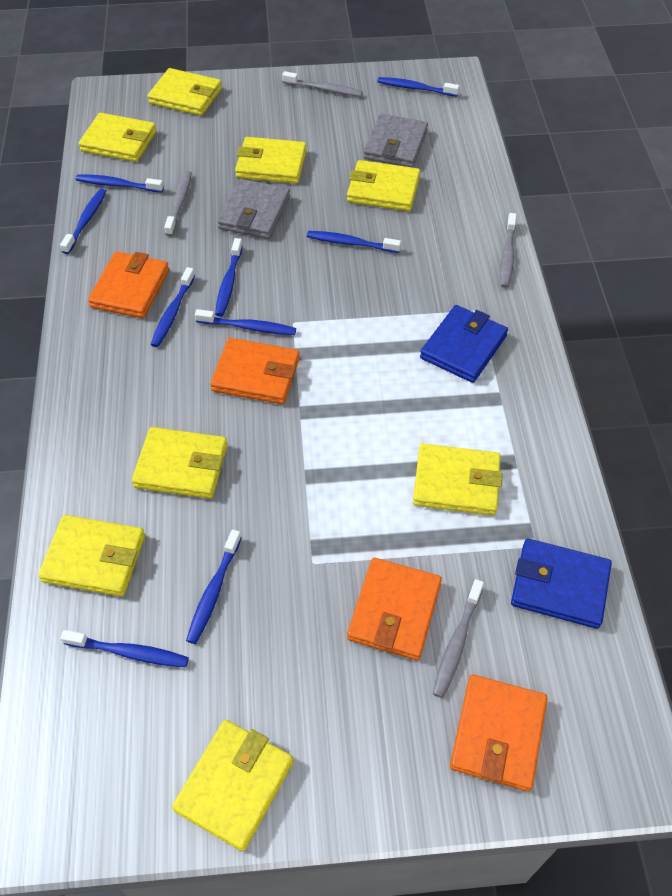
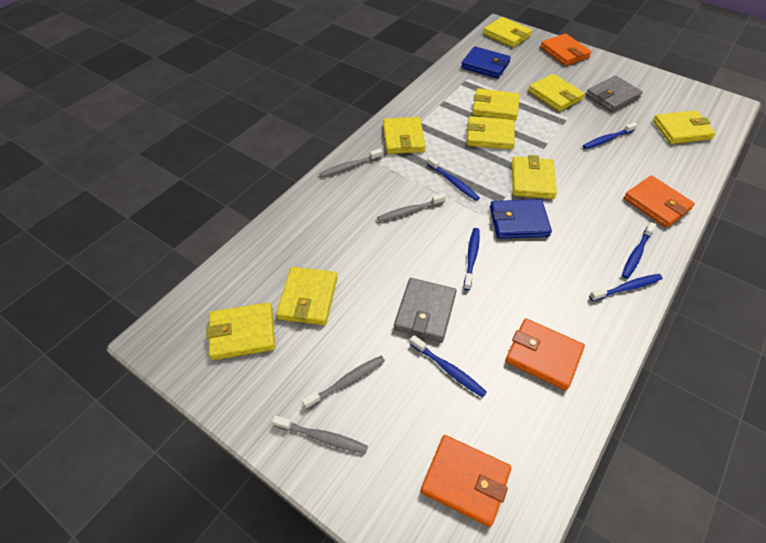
blue toothbrush: 9 -> 6
yellow wallet: 8 -> 9

